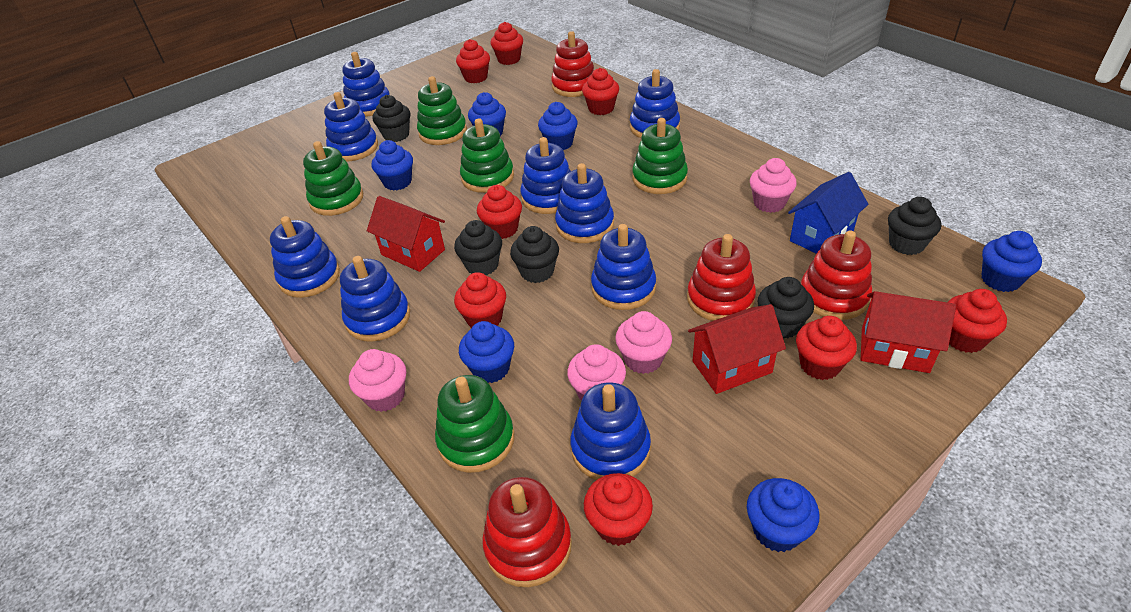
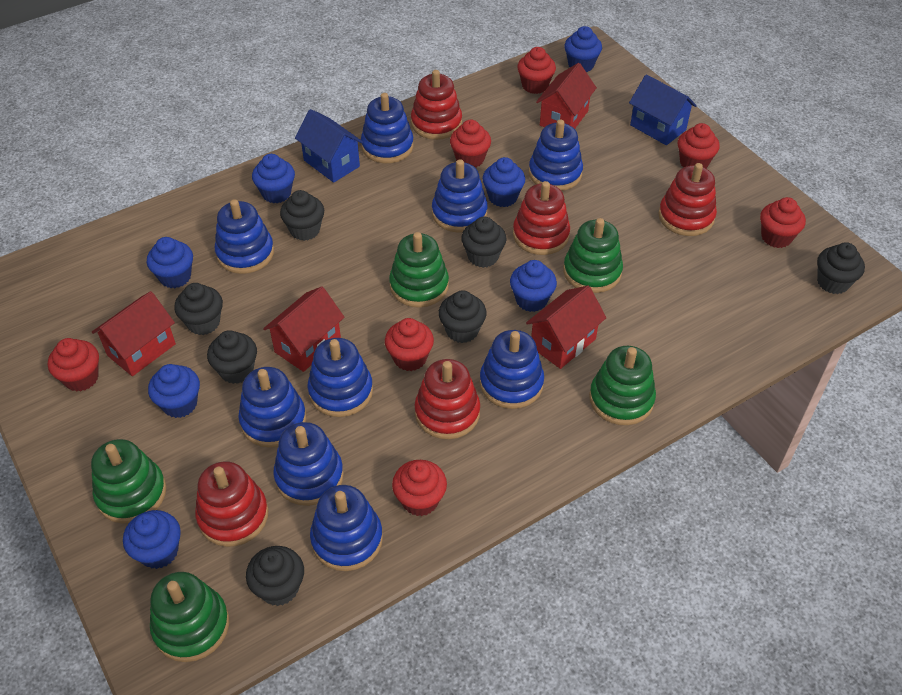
black cupcake: 5 -> 7
blue cupcake: 6 -> 7
blue house: 1 -> 2
pink cupcake: 4 -> 0
red cupcake: 8 -> 7
red house: 3 -> 4
red stacking toy: 4 -> 5

